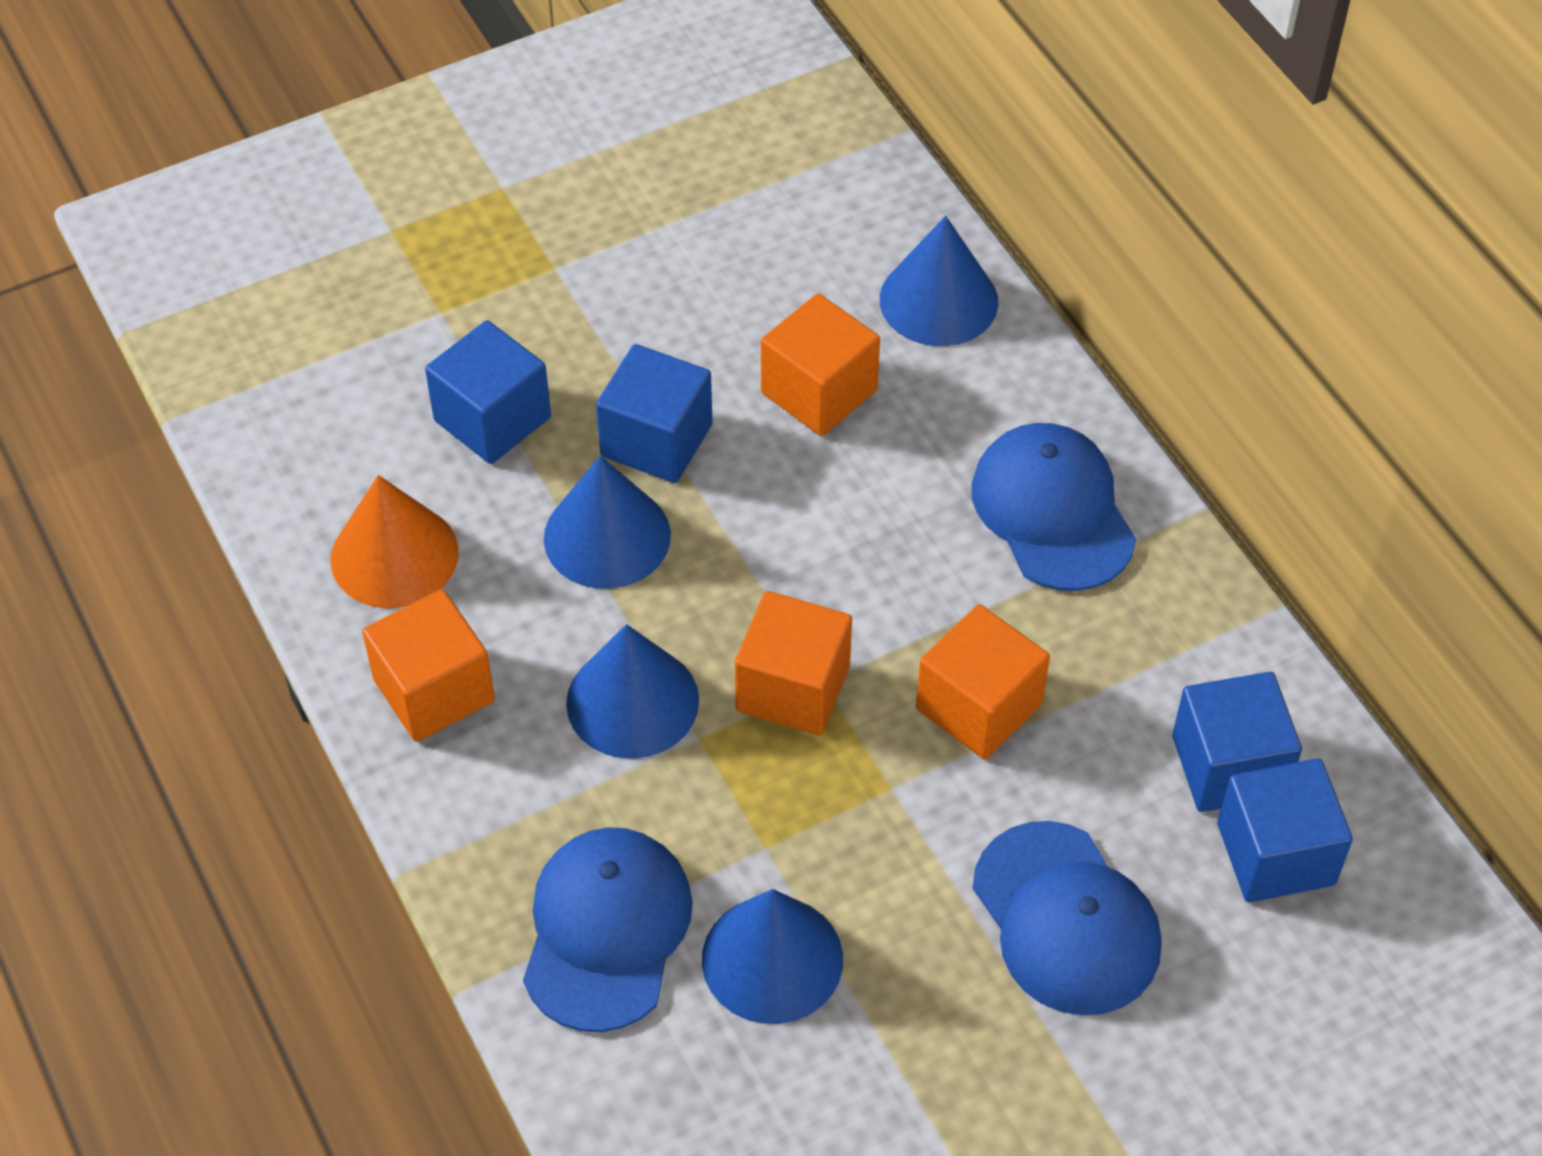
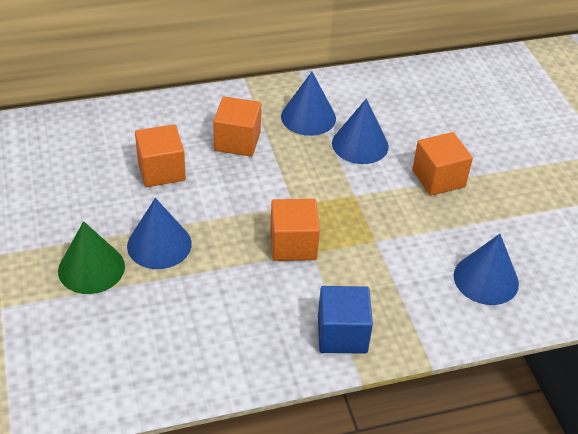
blue cap: 3 -> 0
blue cube: 4 -> 1
green cone: 0 -> 1
orange cone: 1 -> 0

